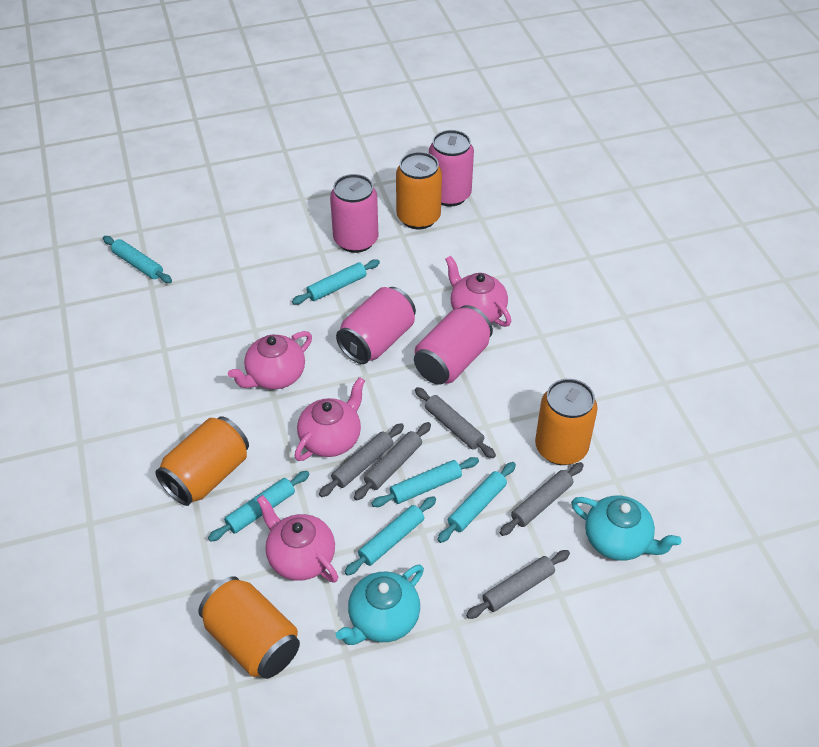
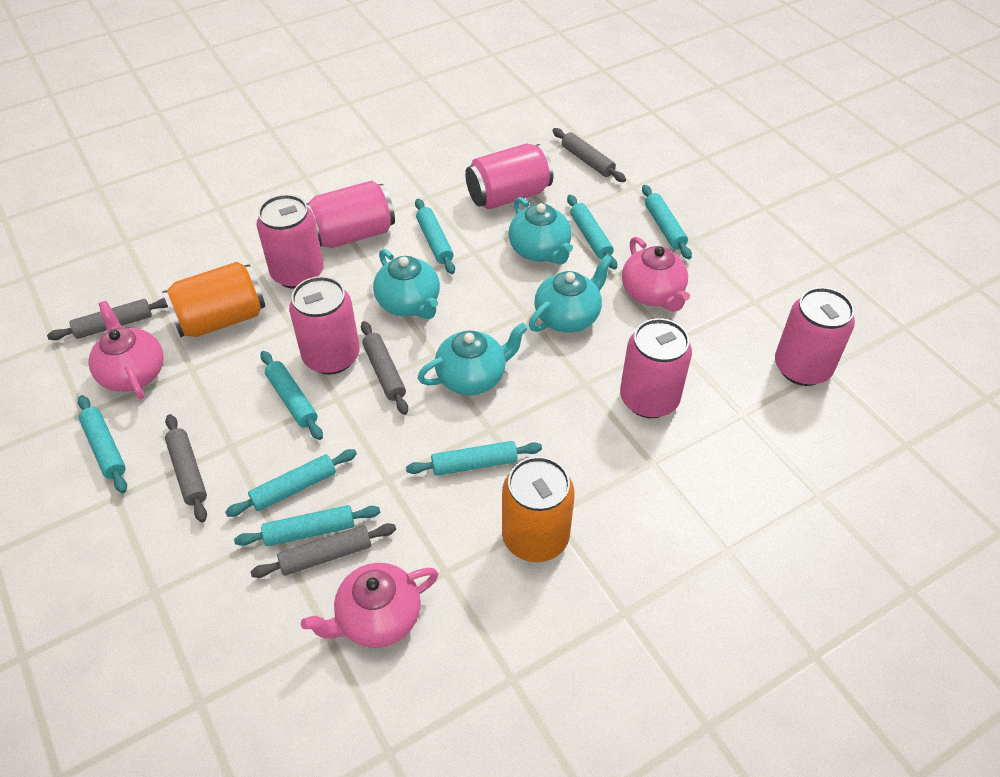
orange can: 4 -> 2
pink can: 4 -> 6
pink teapot: 4 -> 3
turquoise rolling pin: 6 -> 8
turquoise teapot: 2 -> 4

